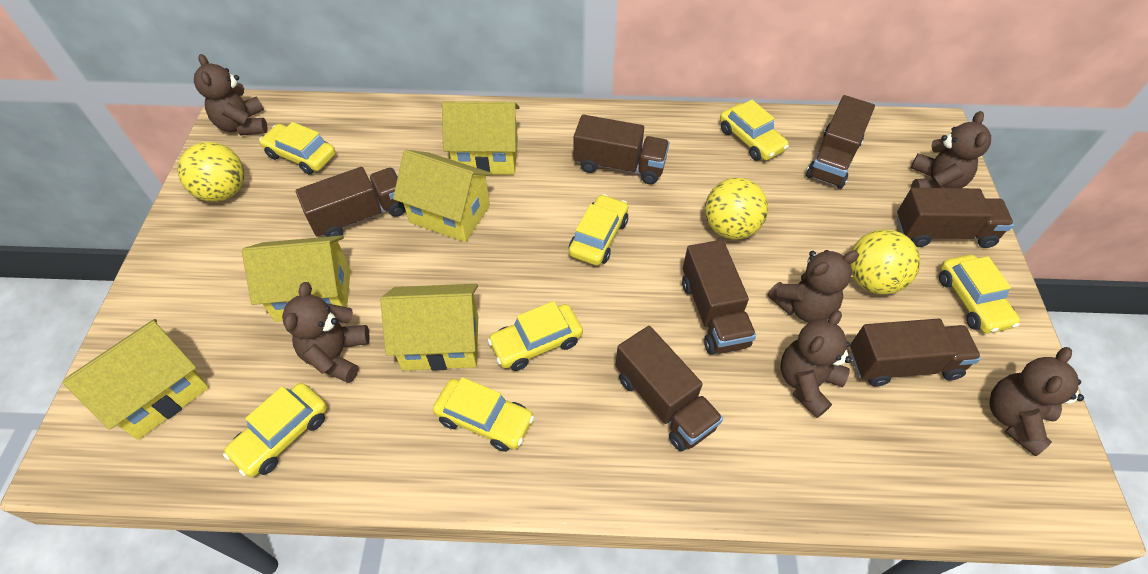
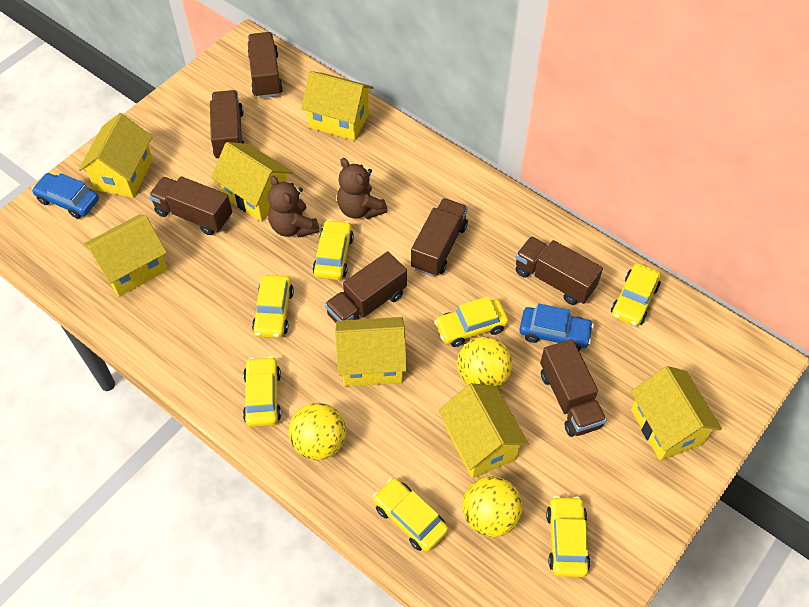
blue car: 0 -> 2
brown teddy bear: 6 -> 2
yellow house: 5 -> 7

